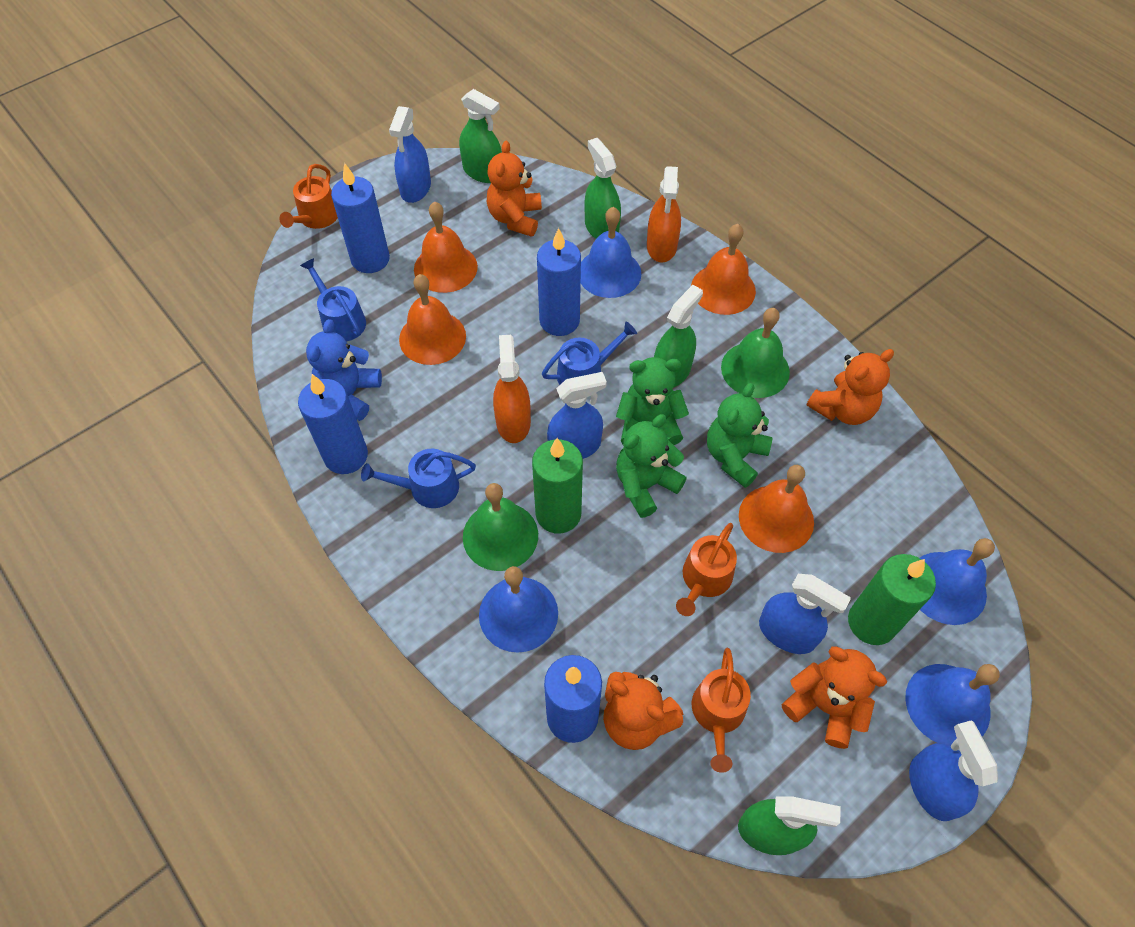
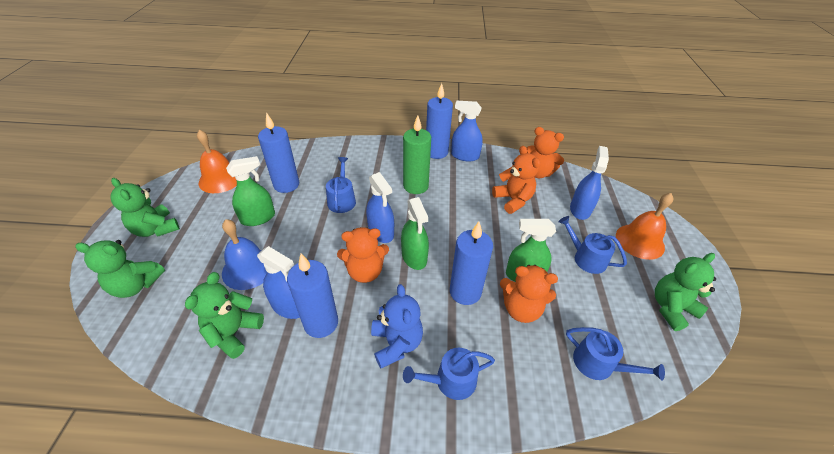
blue bell: 4 -> 1
blue watering can: 3 -> 4
green bell: 2 -> 0
green candle: 2 -> 1
green spray bottle: 4 -> 3
green teddy bear: 3 -> 4
orange bell: 4 -> 2
orange spray bottle: 2 -> 0
orange watering can: 3 -> 0

